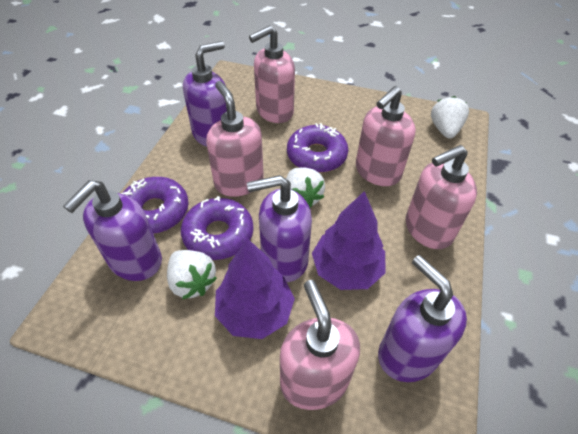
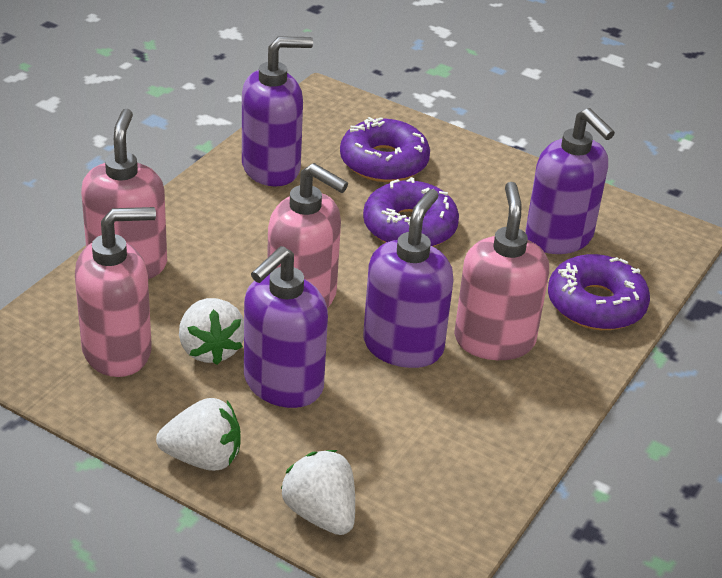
pink soap dispenser: 5 -> 4
purple tree: 2 -> 0

